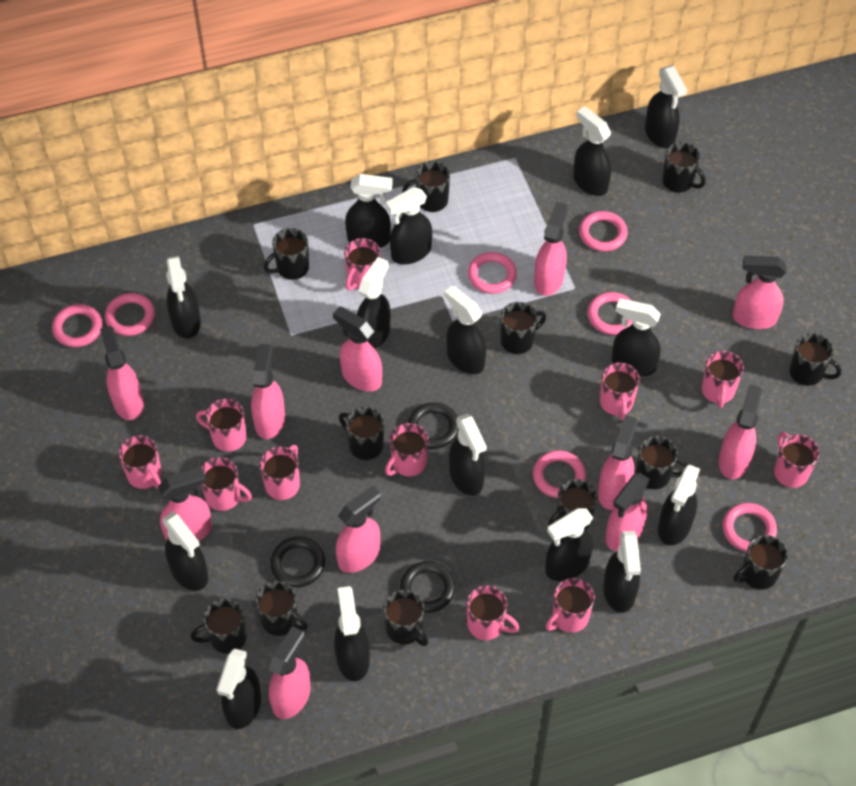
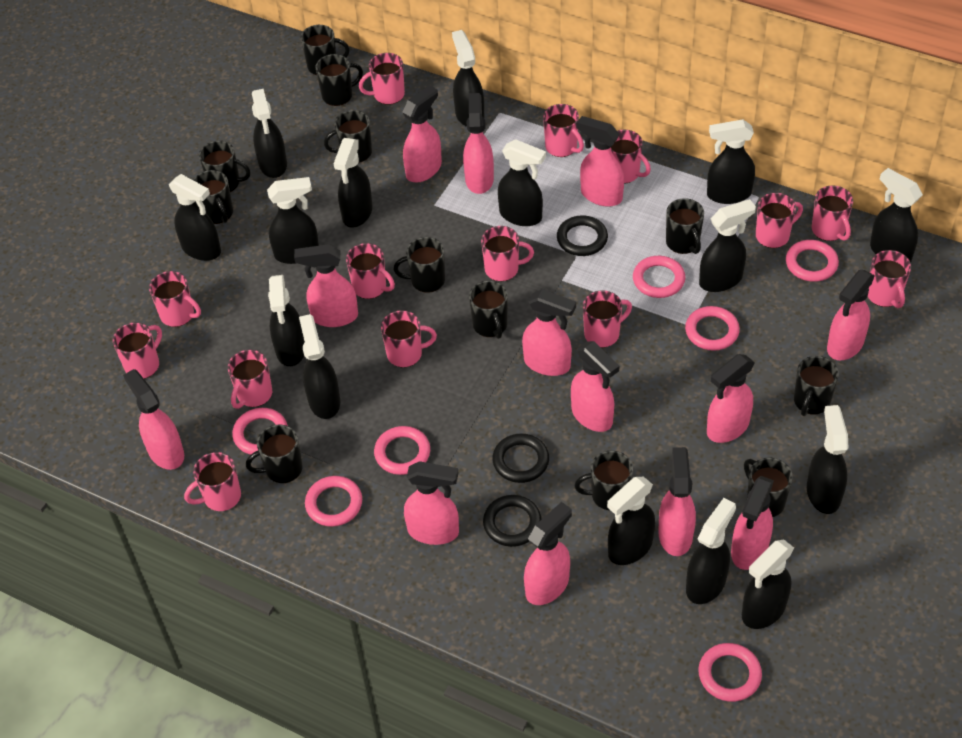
pink mug: 11 -> 14
pink spray bottle: 11 -> 13

